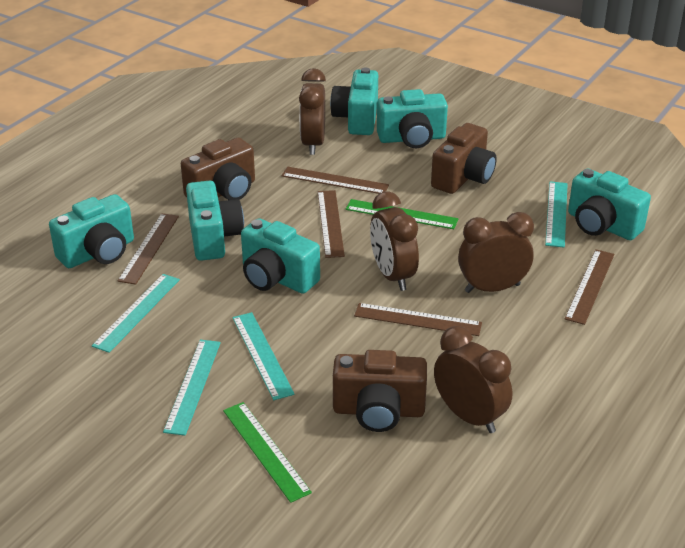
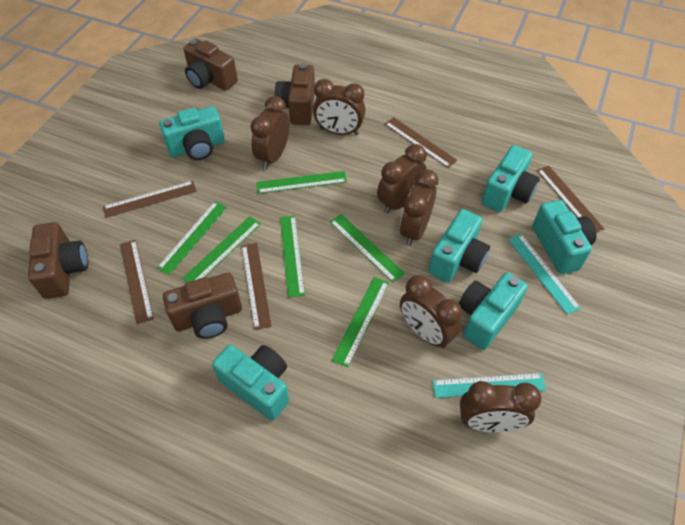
brown camera: 3 -> 4
brown clock: 4 -> 6
green ruler: 2 -> 6
turquoise ruler: 4 -> 2

